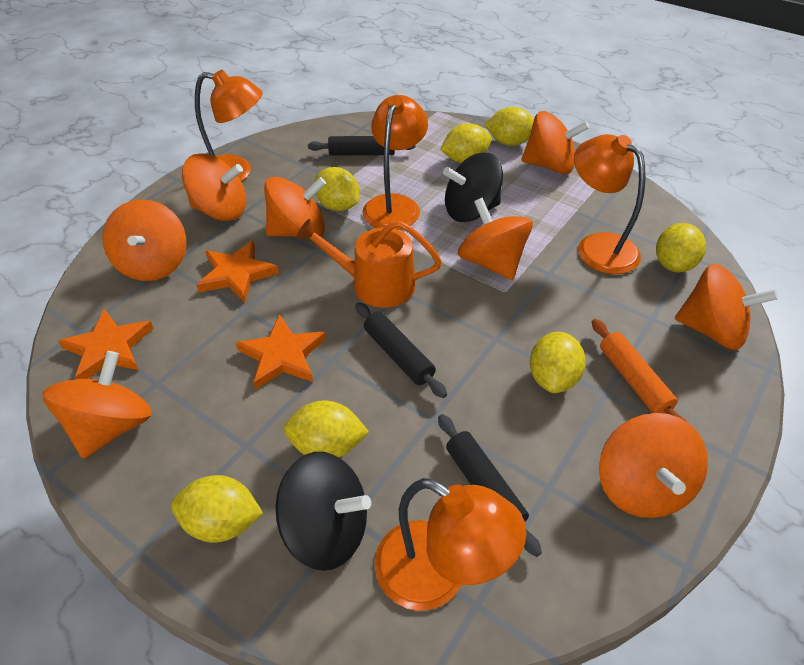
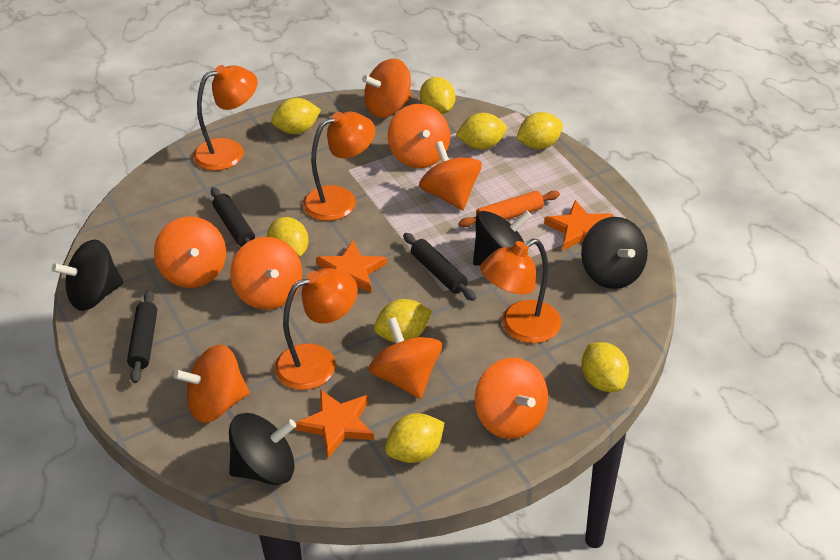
black spinning top: 2 -> 4
orange watering can: 1 -> 0
yellow lemon: 7 -> 8

